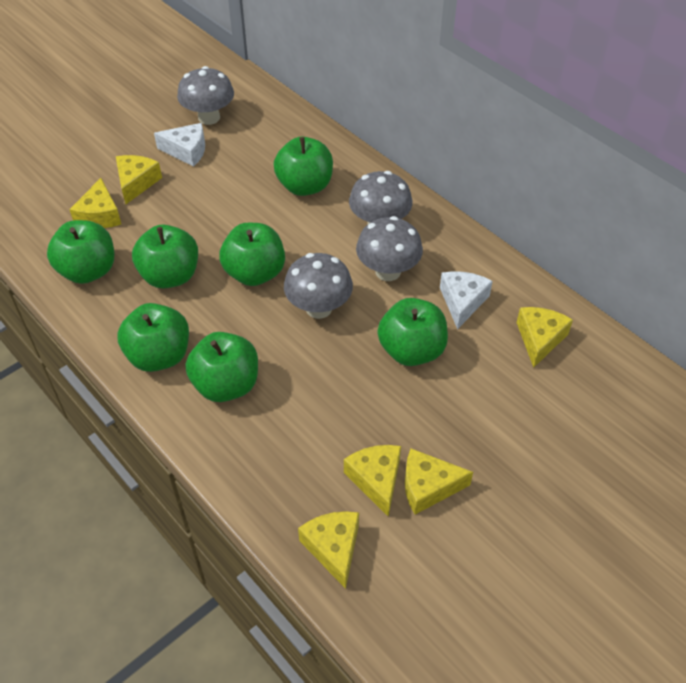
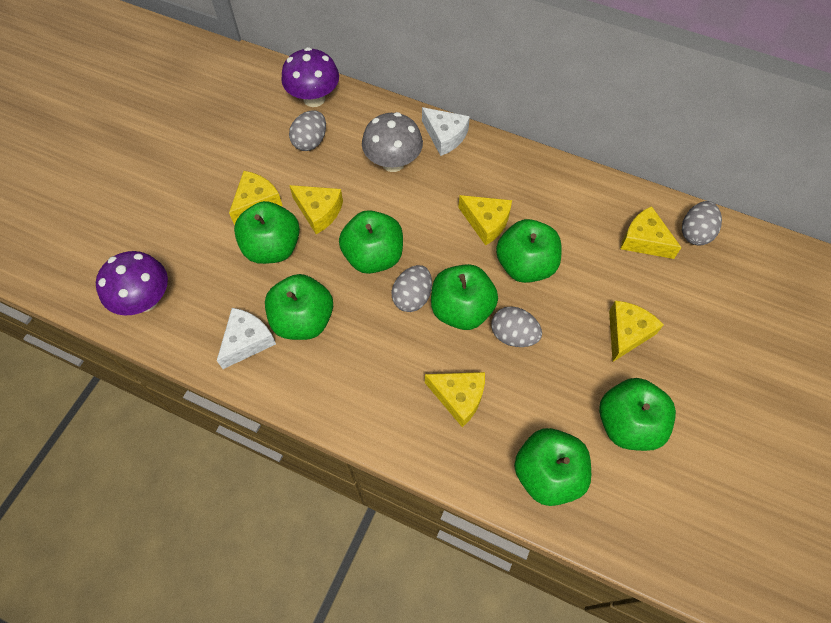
grey egg: 0 -> 4
grey mushroom: 4 -> 1
purple mushroom: 0 -> 2

